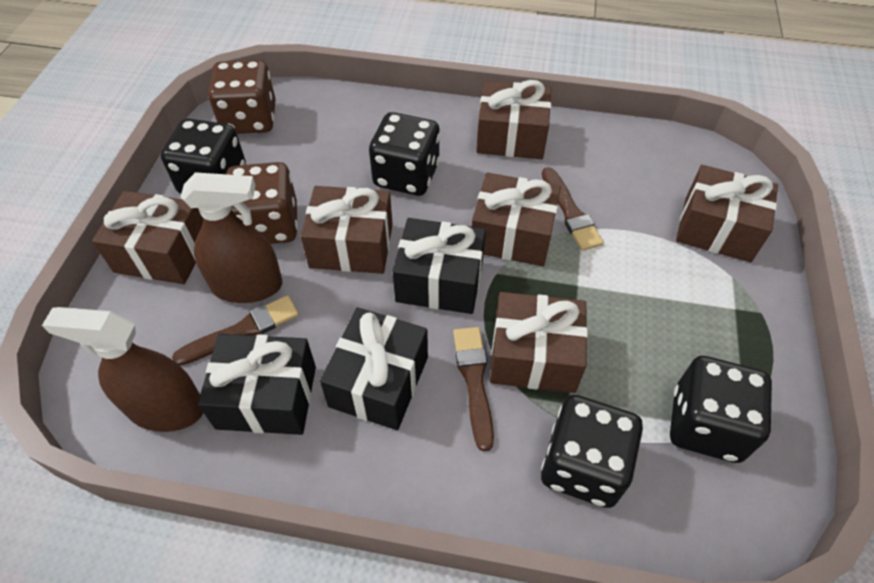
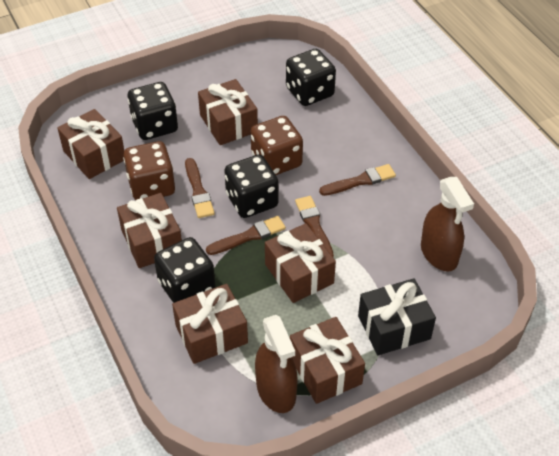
black gift: 3 -> 1
brown brush: 3 -> 4

